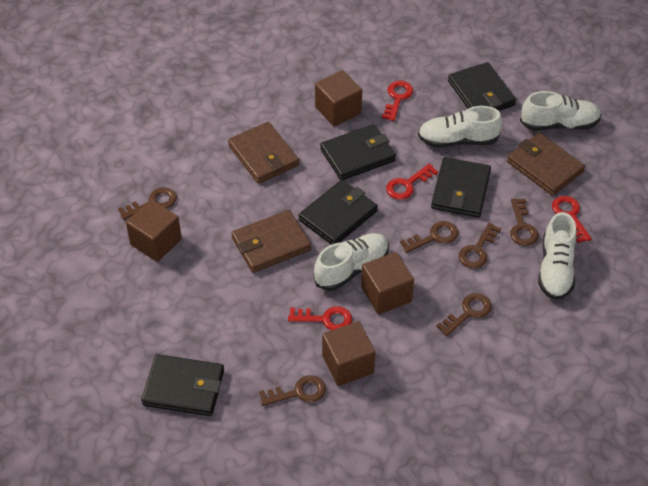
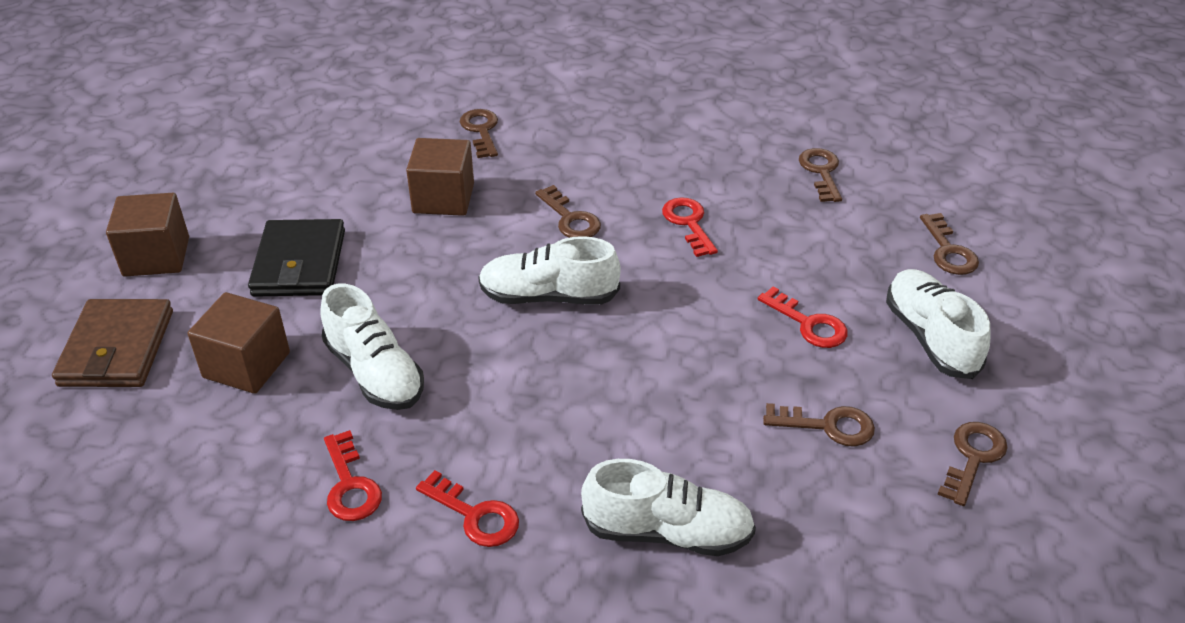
black wallet: 5 -> 1
brown cube: 4 -> 3
brown wallet: 3 -> 1

